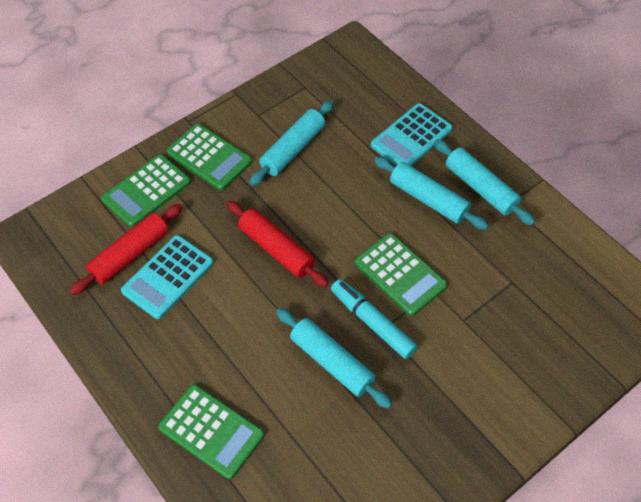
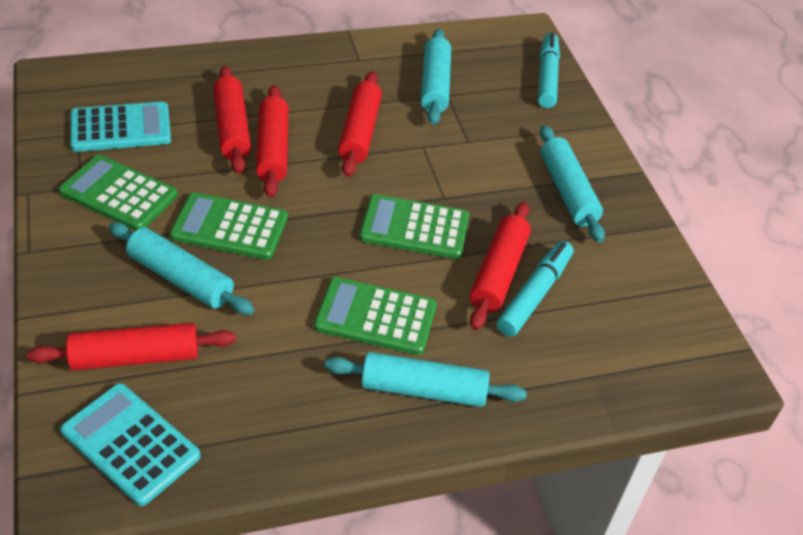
red rolling pin: 2 -> 5
turquoise marker: 1 -> 2

